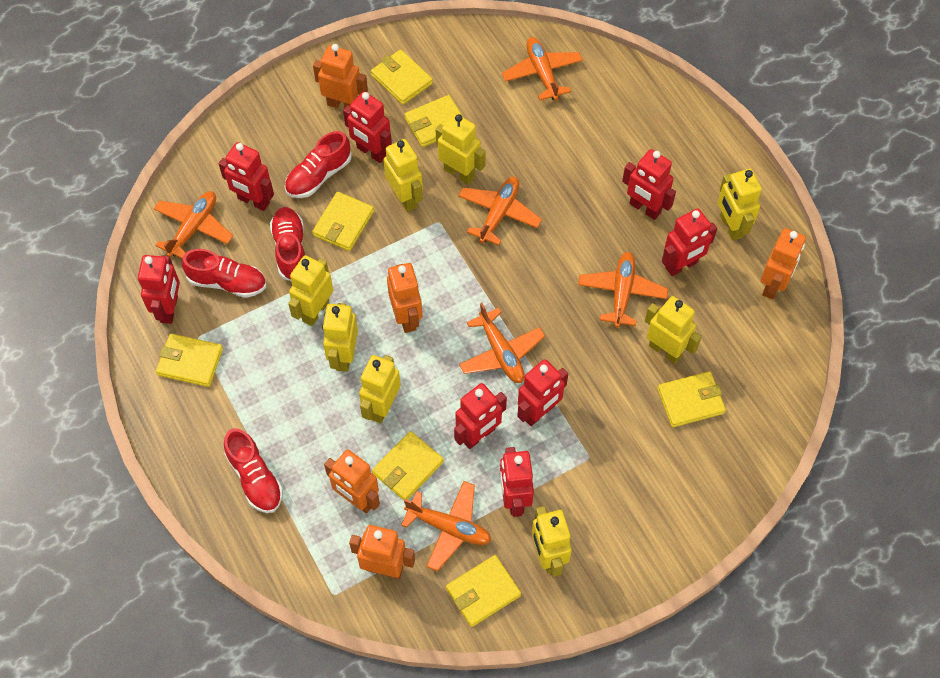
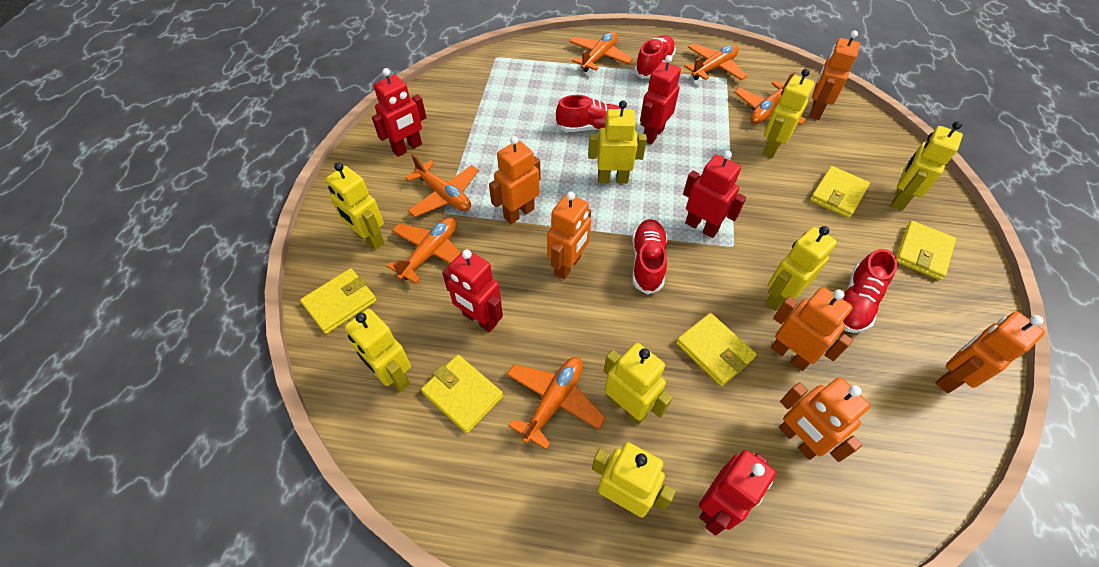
orange robot: 5 -> 6
red robot: 8 -> 5
yellow wallet: 7 -> 5

